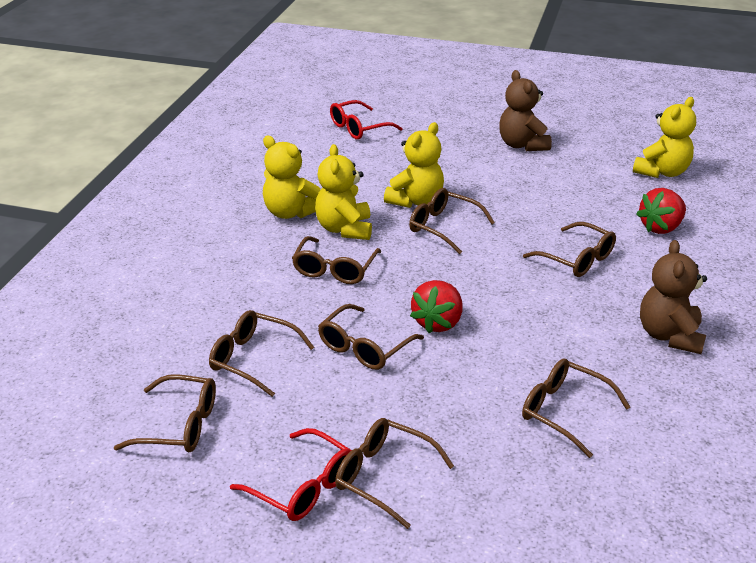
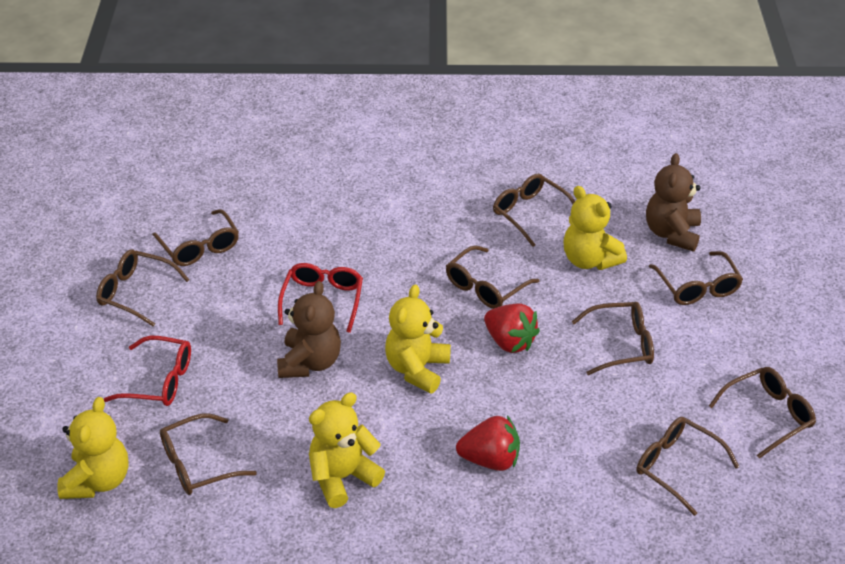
brown glasses: 8 -> 9

